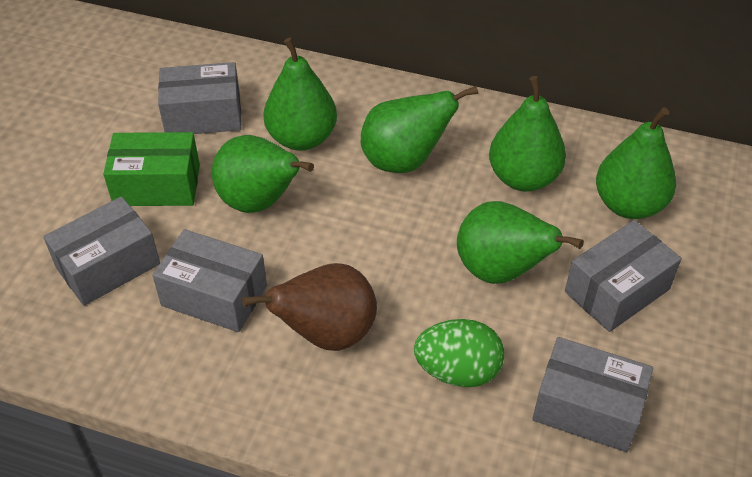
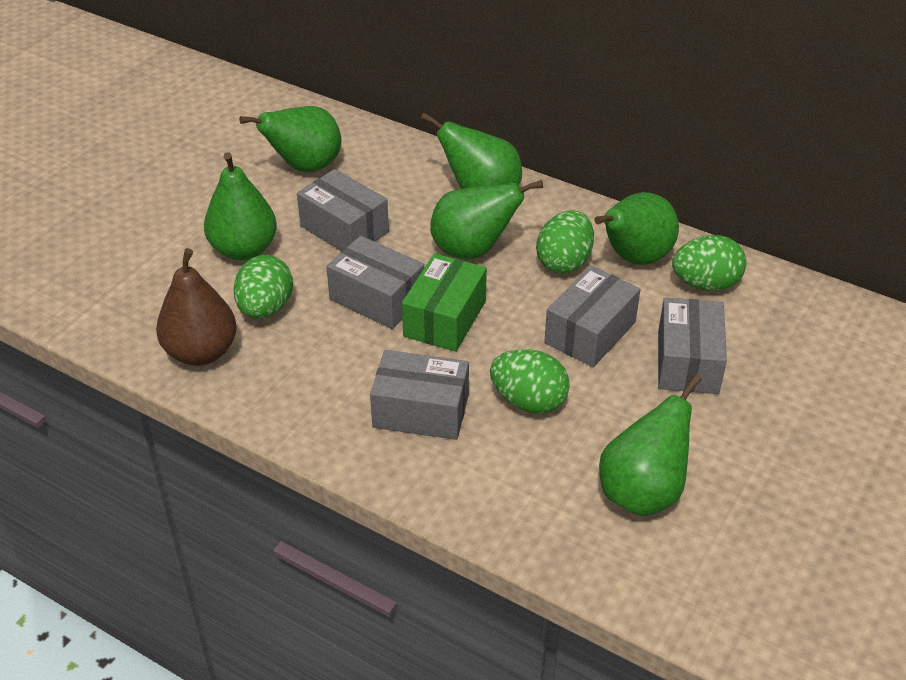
green egg: 1 -> 4

